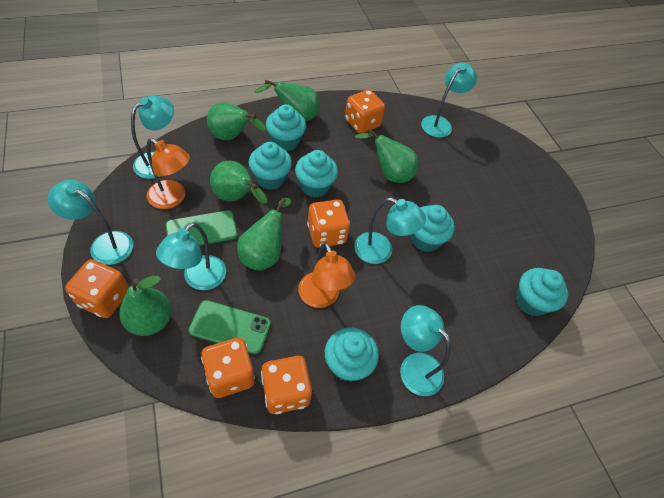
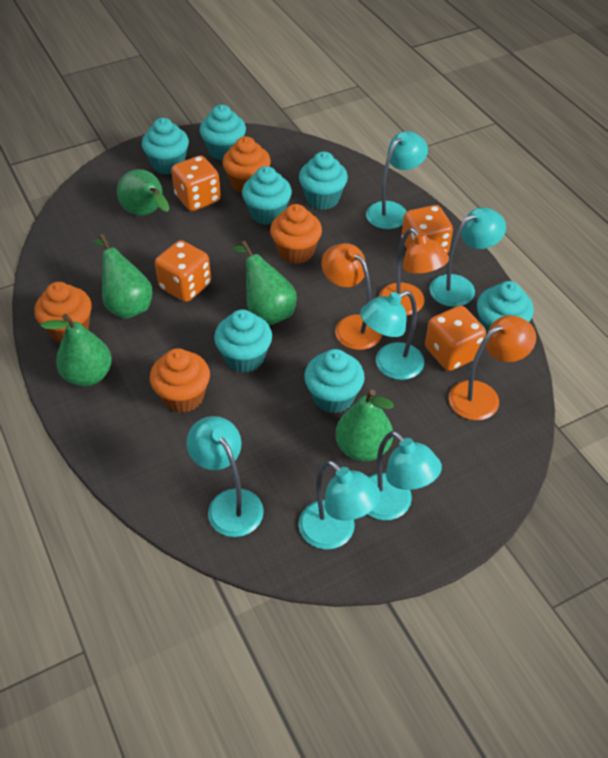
green pear: 6 -> 5
green phone: 2 -> 0
orange cupcake: 0 -> 4
orange dice: 5 -> 4
orange lamp: 2 -> 3
turquoise cupcake: 6 -> 7

